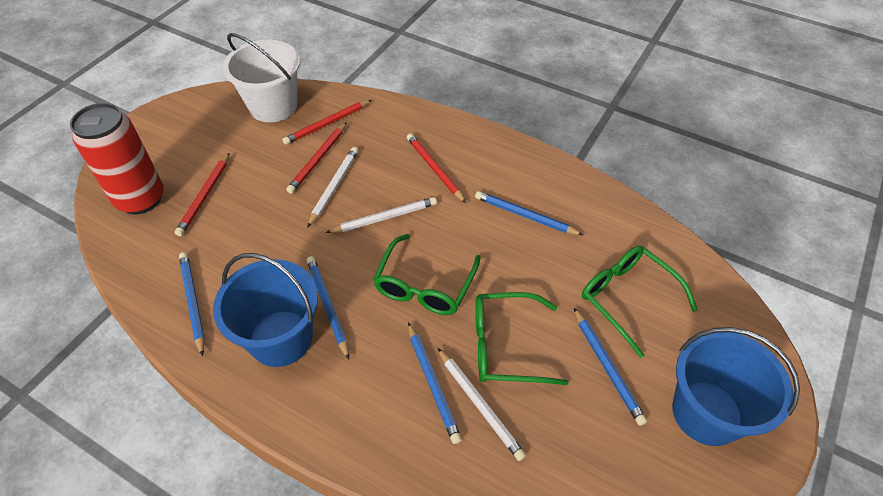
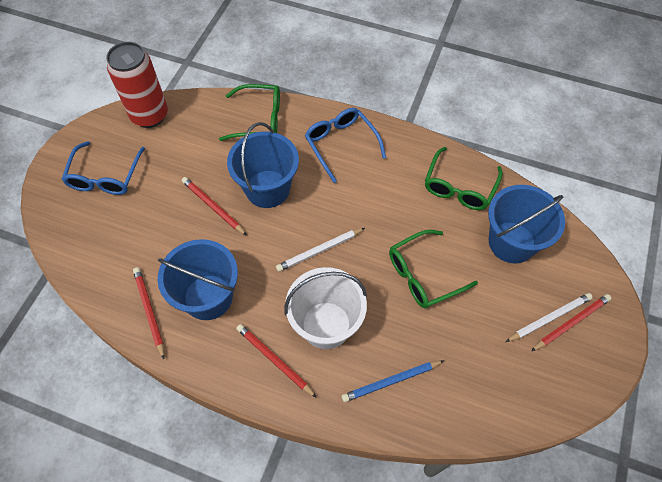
blue bucket: 2 -> 3
blue glasses: 0 -> 2
blue pencil: 5 -> 1
white pencil: 3 -> 2

